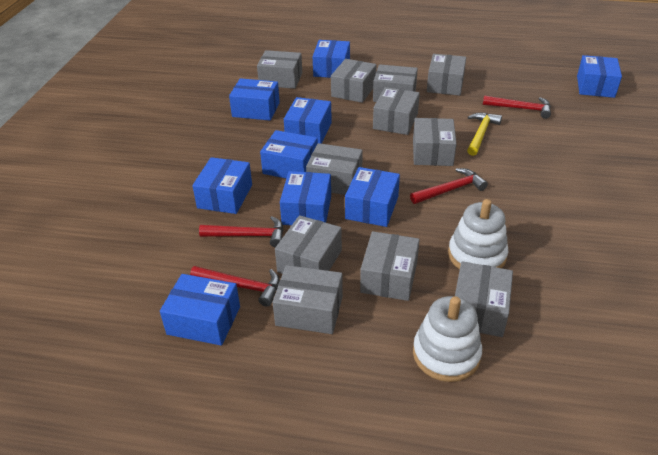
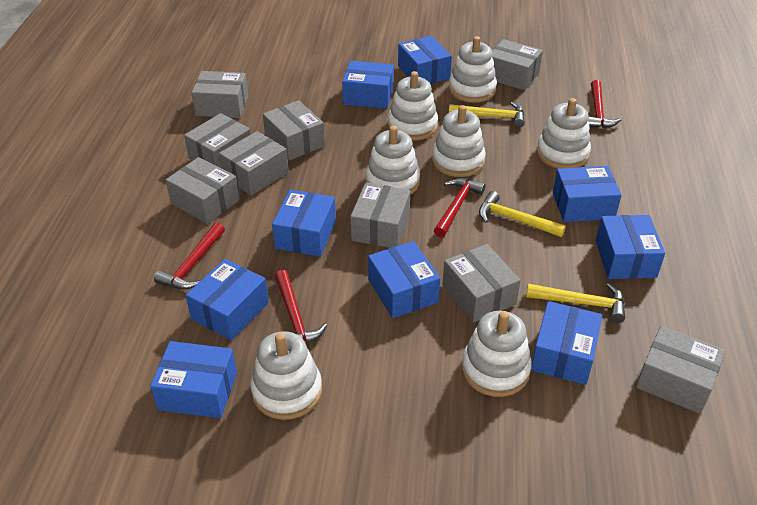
grey box: 11 -> 9
white stacking toy: 2 -> 7
yellow hammer: 1 -> 3

